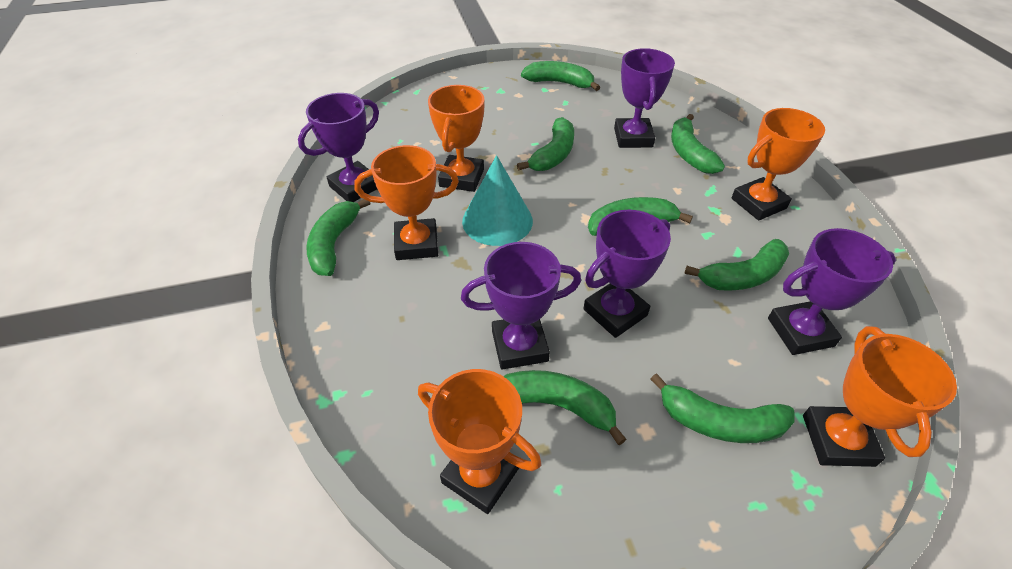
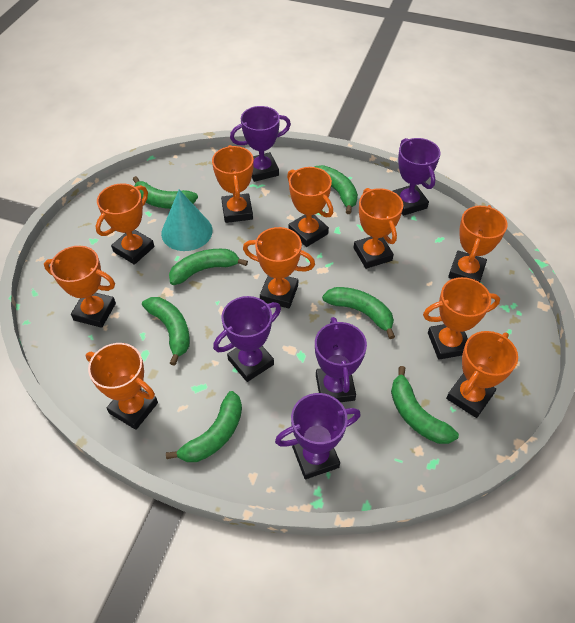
green banana: 8 -> 7
orange trophy: 5 -> 10

